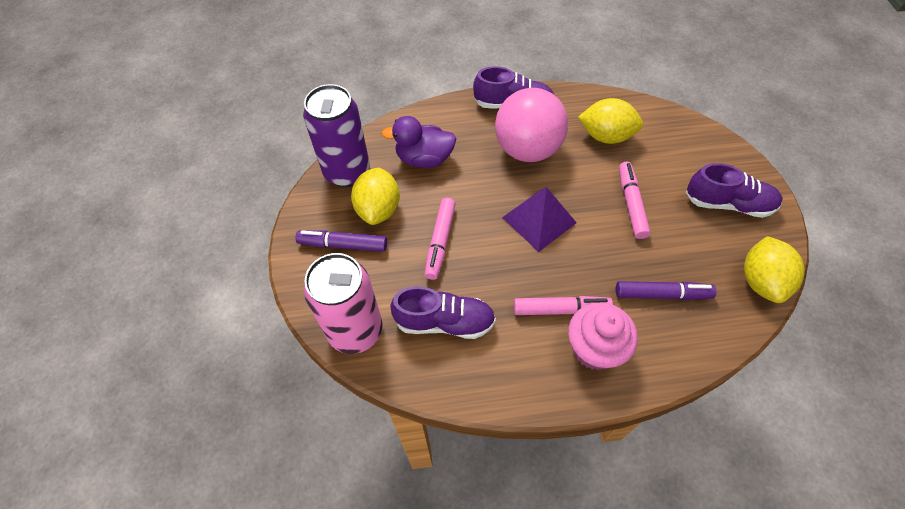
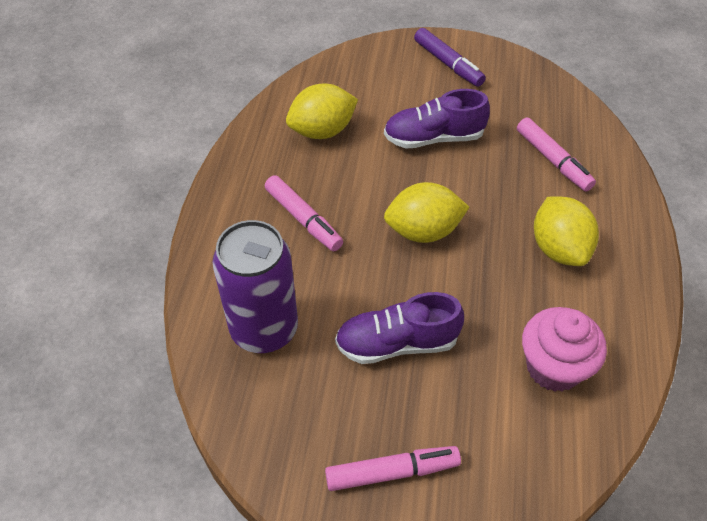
pink ball: 1 -> 0
pink can: 1 -> 0
purple duck: 1 -> 0
purple marker: 2 -> 1
purple pyramid: 1 -> 0
purple shoe: 3 -> 2

